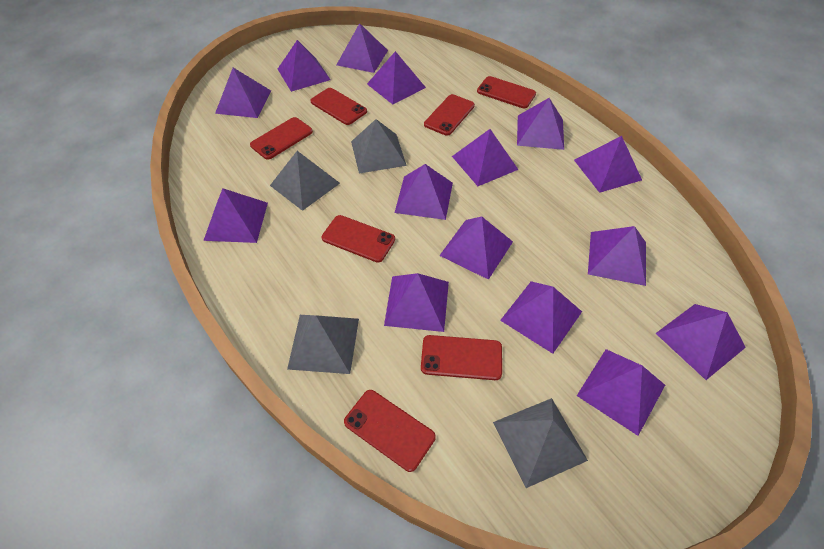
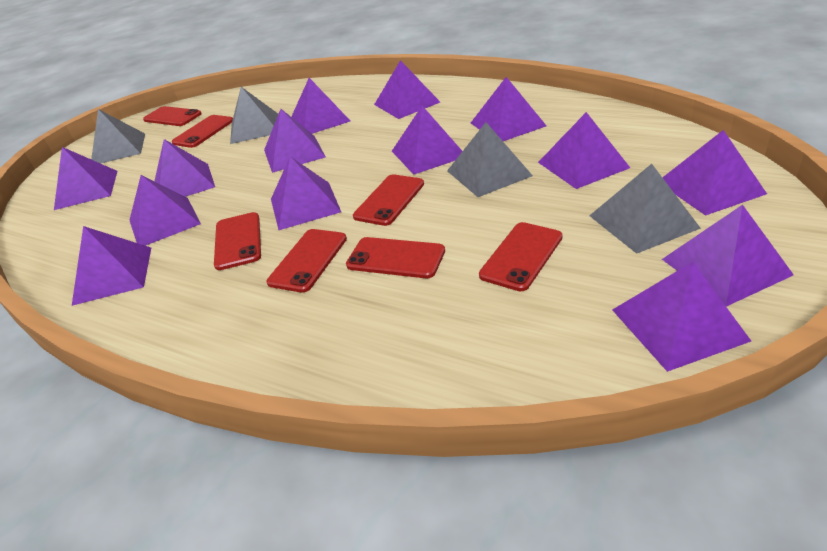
purple pyramid: 15 -> 14

